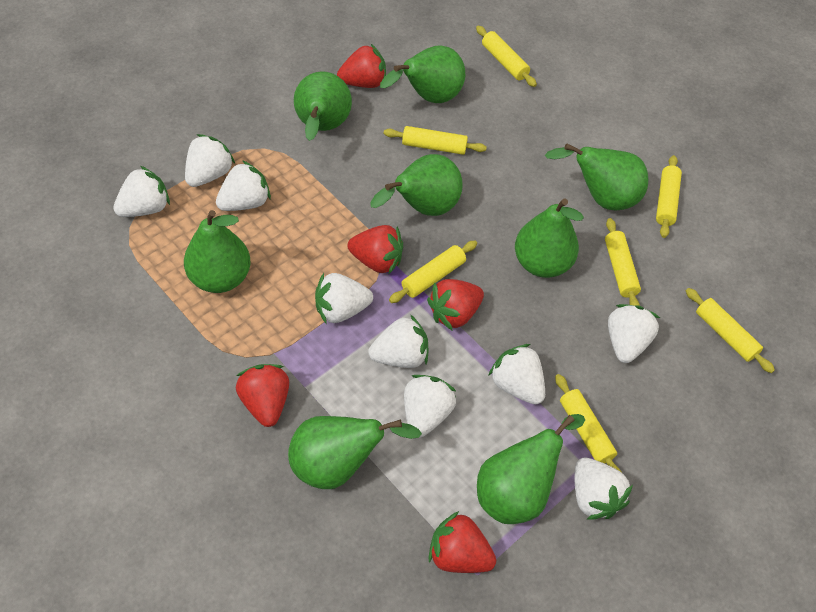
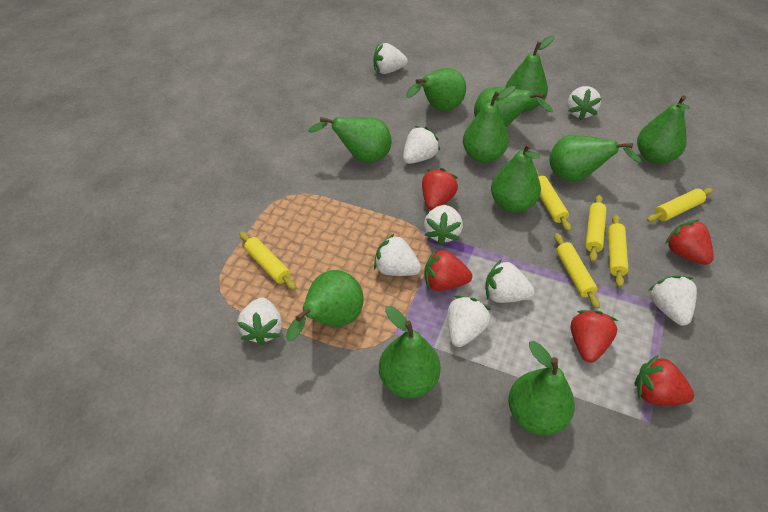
green pear: 8 -> 11
yellow rolling pin: 7 -> 6

